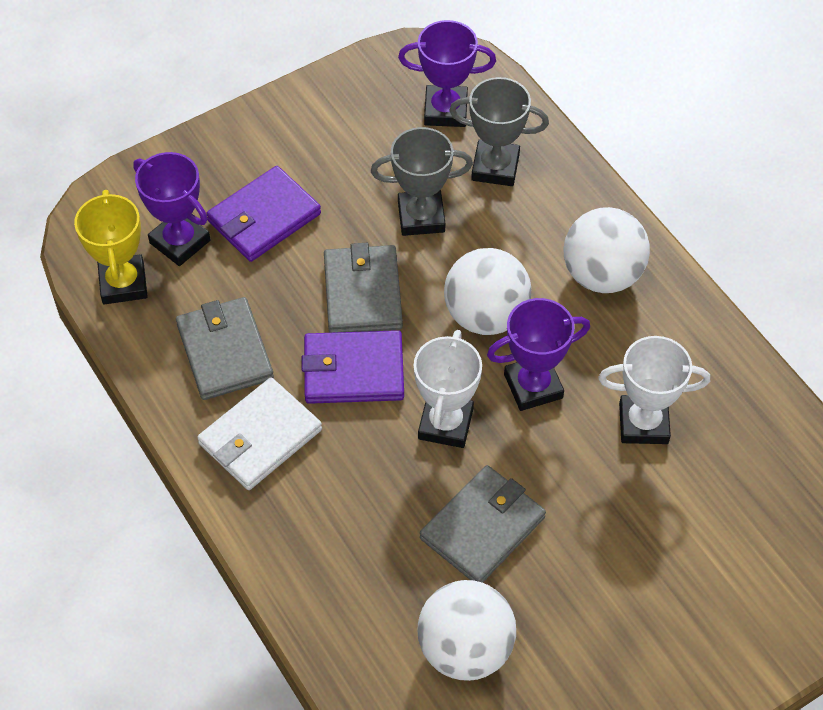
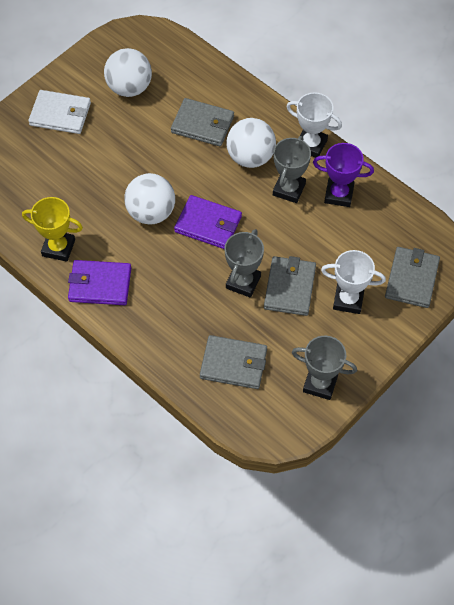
grey trophy: 2 -> 3
grey wallet: 3 -> 4
purple trophy: 3 -> 1

